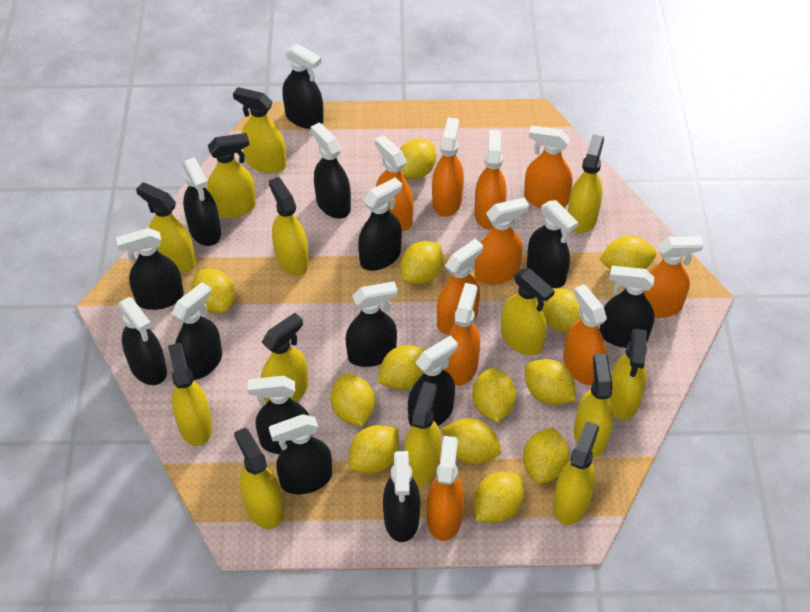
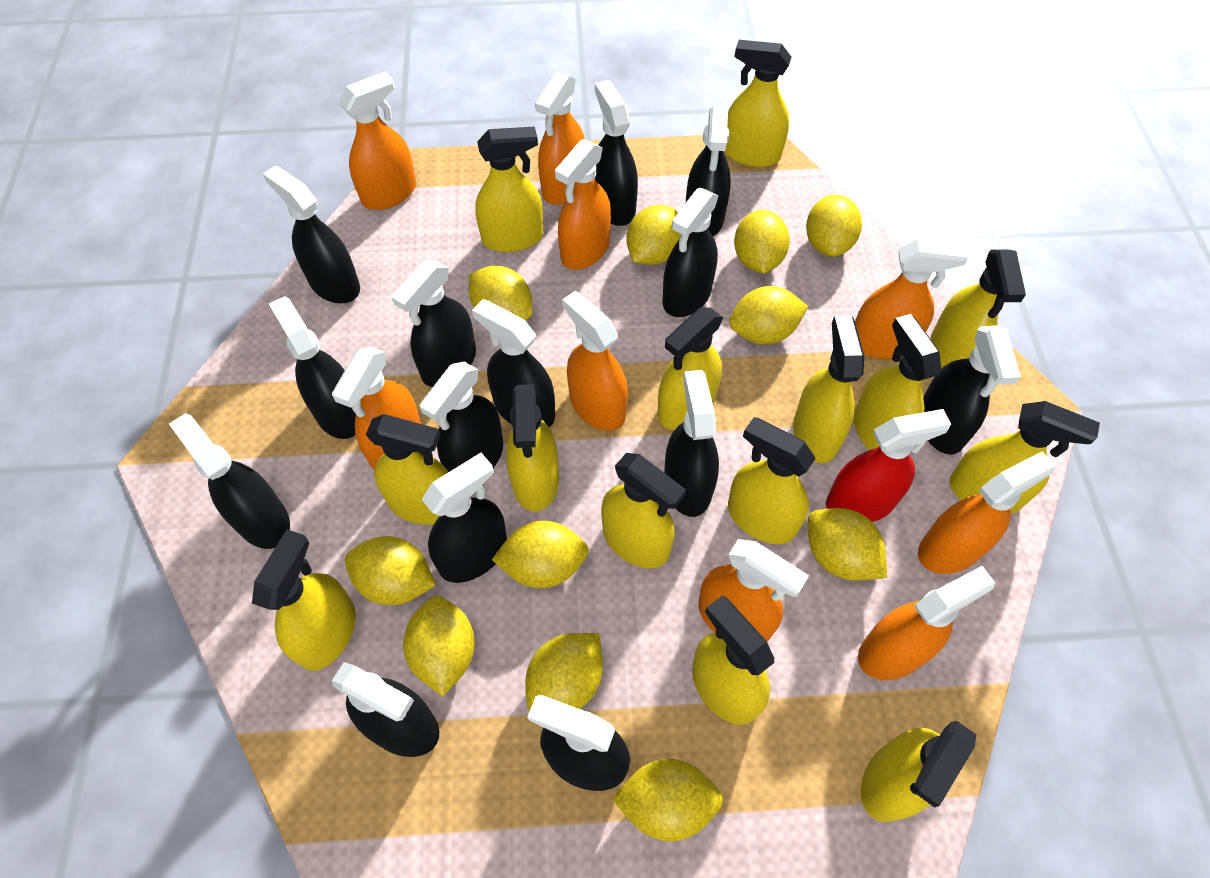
orange spray bottle: 10 -> 9
red spray bottle: 0 -> 1
yellow lemon: 13 -> 11
yellow spray bottle: 13 -> 14

